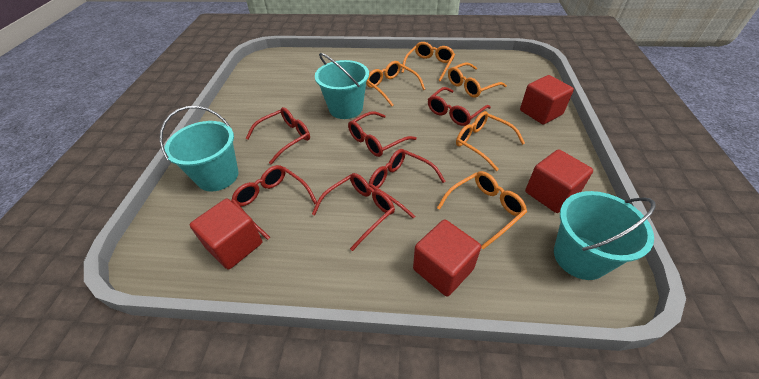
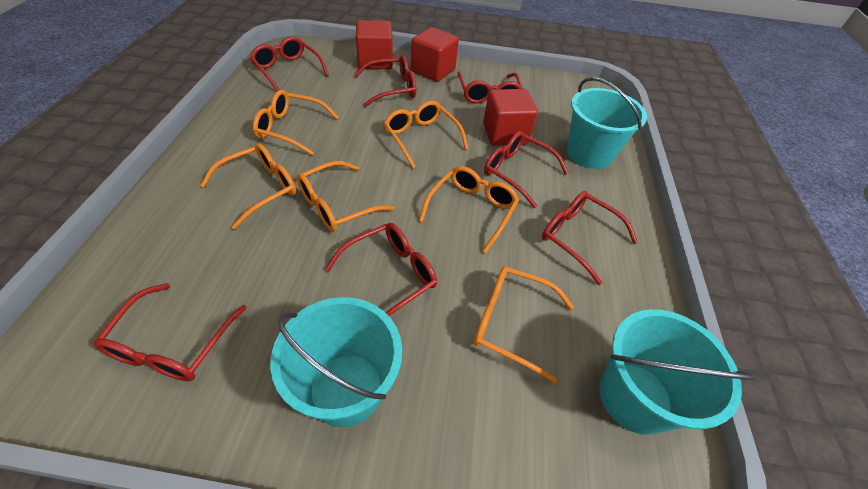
orange glasses: 5 -> 6
red cube: 4 -> 3
red glasses: 6 -> 7

